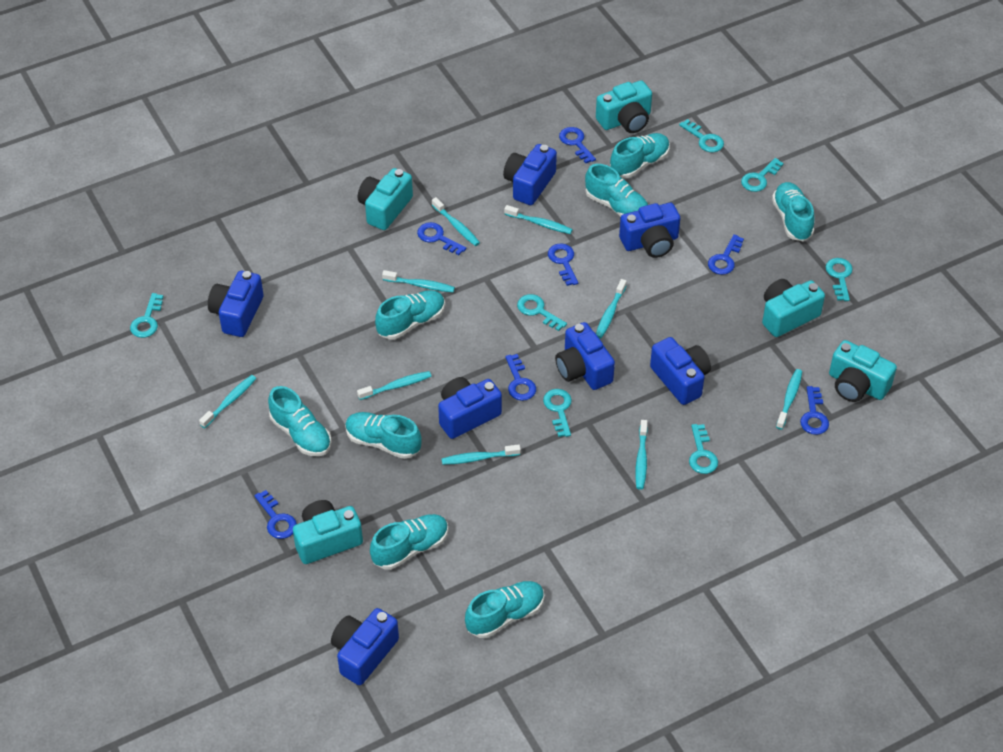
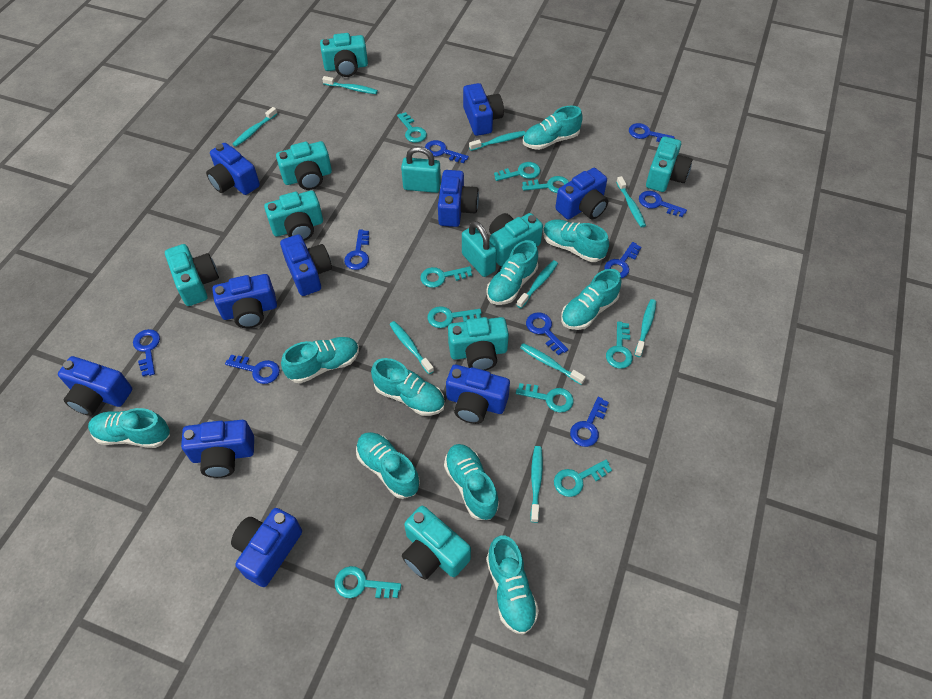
blue camera: 7 -> 10
blue key: 7 -> 9
turquoise camera: 5 -> 8
turquoise key: 7 -> 9
turquoise padlock: 0 -> 2
turquoise shoe: 8 -> 10

